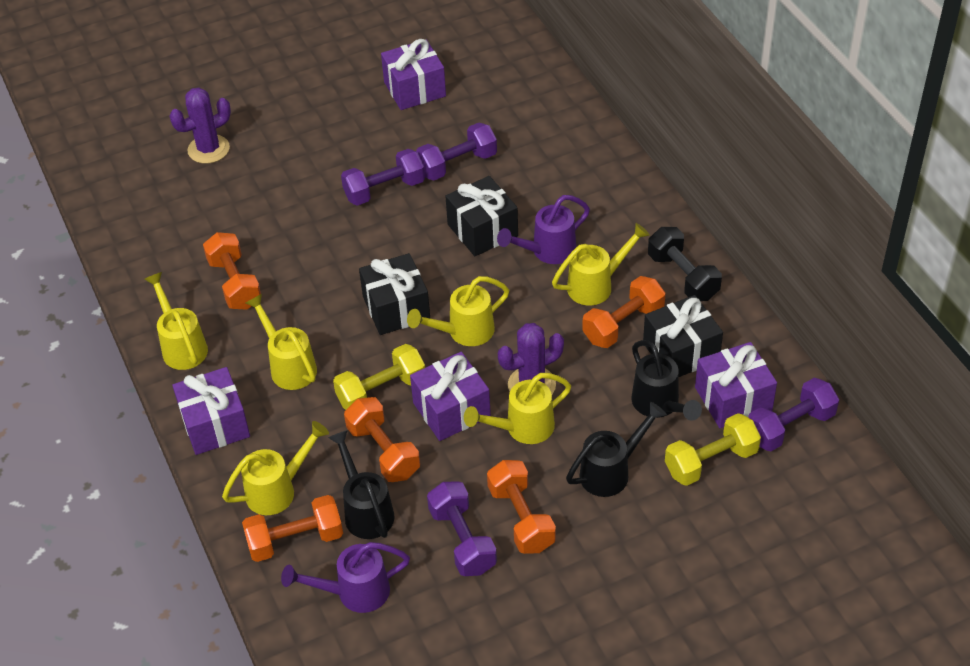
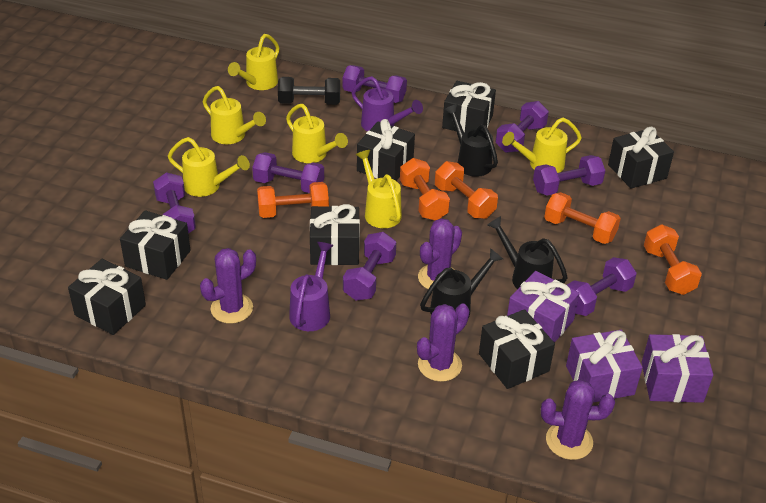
black gift: 3 -> 7
purple cactus: 2 -> 4
purple dumbbell: 4 -> 7
purple gift: 4 -> 3
yellow dumbbell: 2 -> 0

